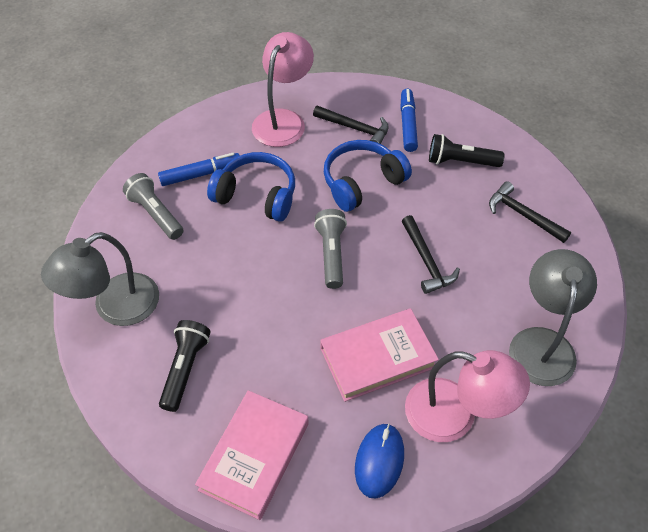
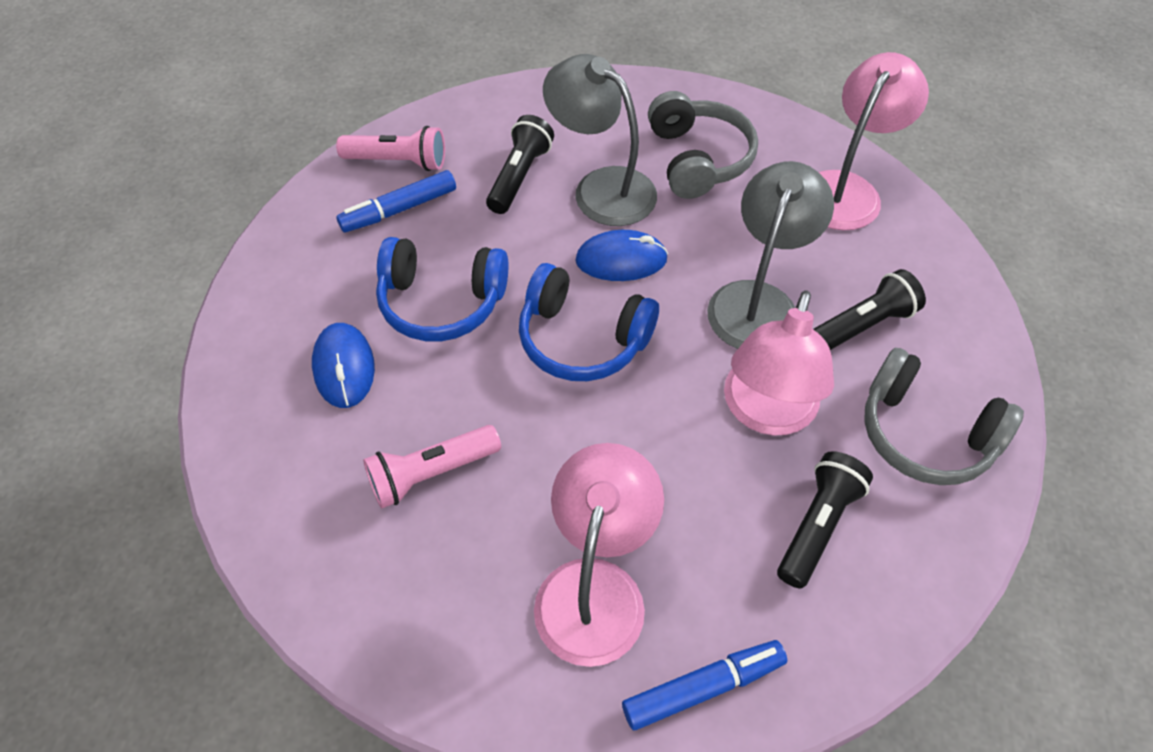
black flashlight: 2 -> 3
black hammer: 3 -> 0
blue mouse: 1 -> 2
grey flashlight: 2 -> 0
grey headphones: 0 -> 2
pink book: 2 -> 0
pink flashlight: 0 -> 2
pink lamp: 2 -> 3

